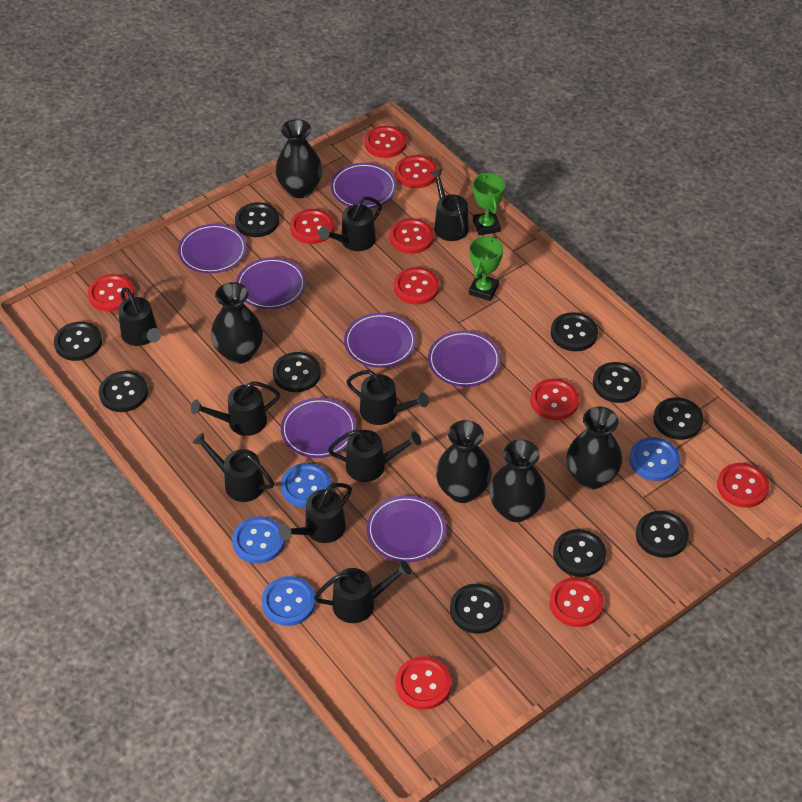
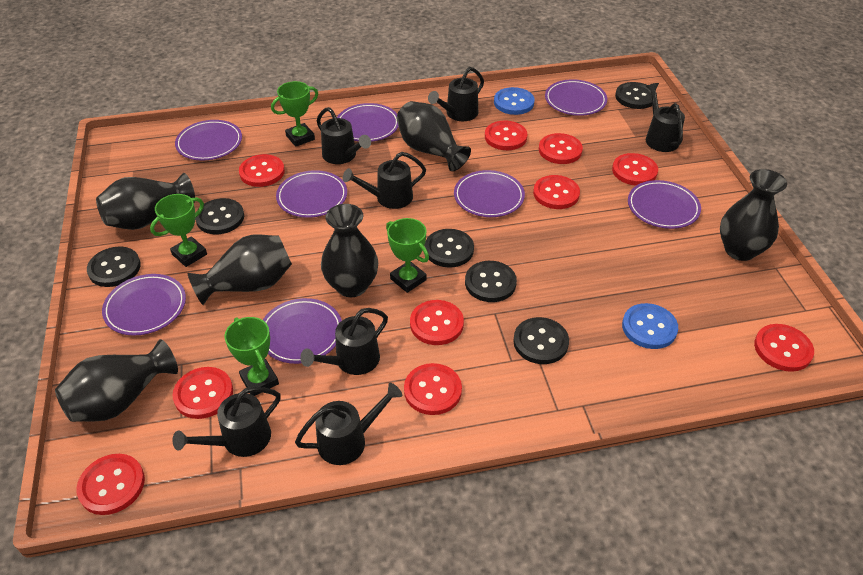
black button: 10 -> 6
black vase: 5 -> 6
black watering can: 9 -> 7
blue button: 4 -> 2
green trophy: 2 -> 4
purple plate: 7 -> 8

